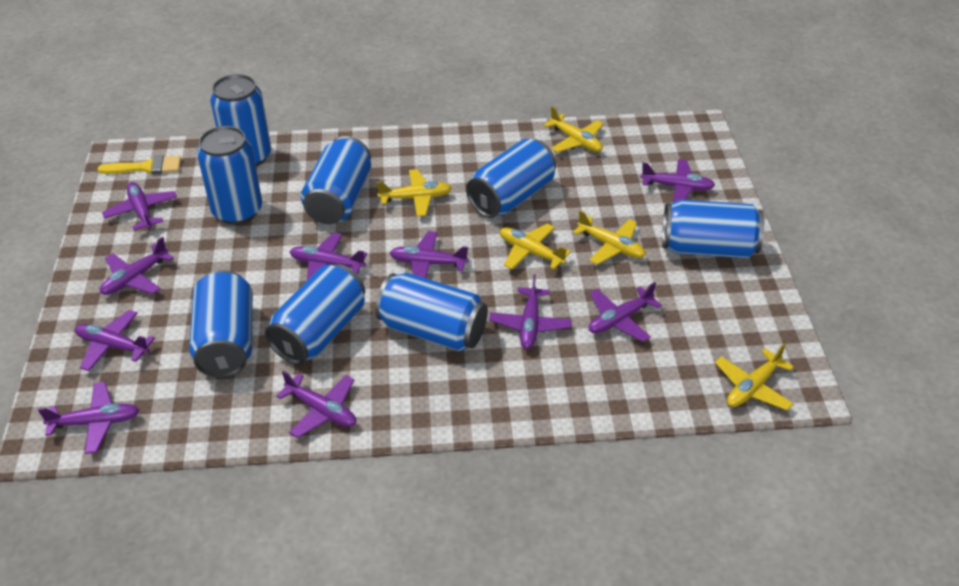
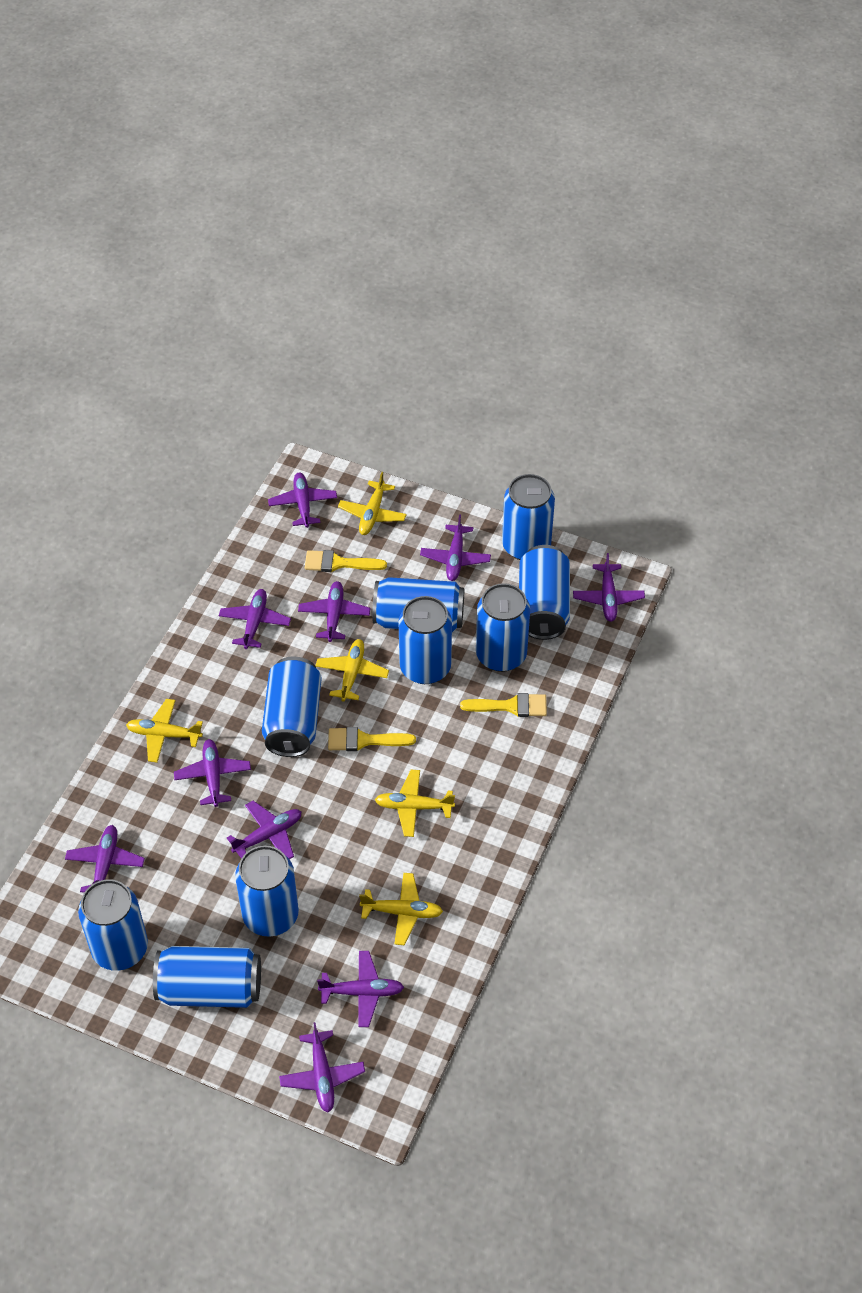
blue can: 8 -> 9
yellow brush: 1 -> 3

